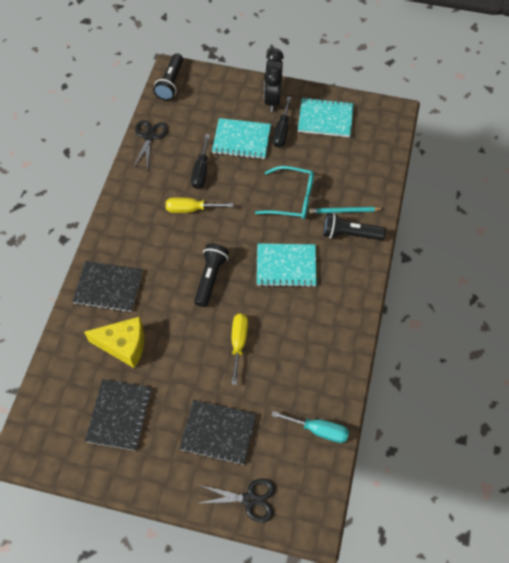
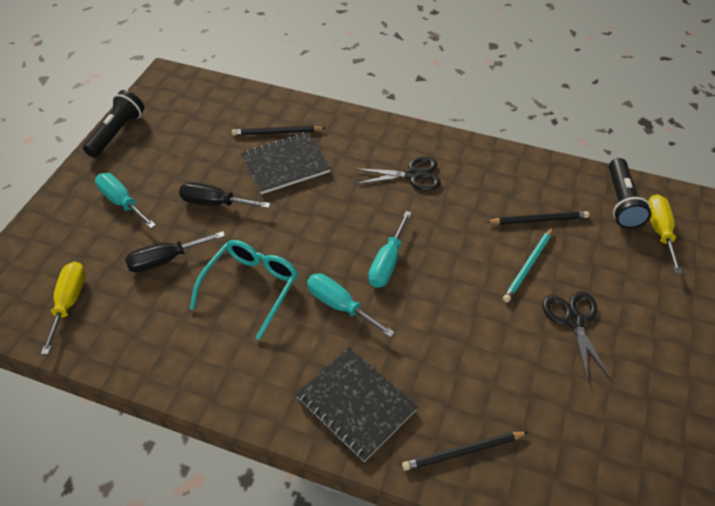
black clock: 1 -> 0
black flashlight: 3 -> 2
black notebook: 3 -> 2
black pencil: 0 -> 3
turquoise notebook: 3 -> 0
turquoise screwdriver: 1 -> 3
yellow cheese: 1 -> 0

